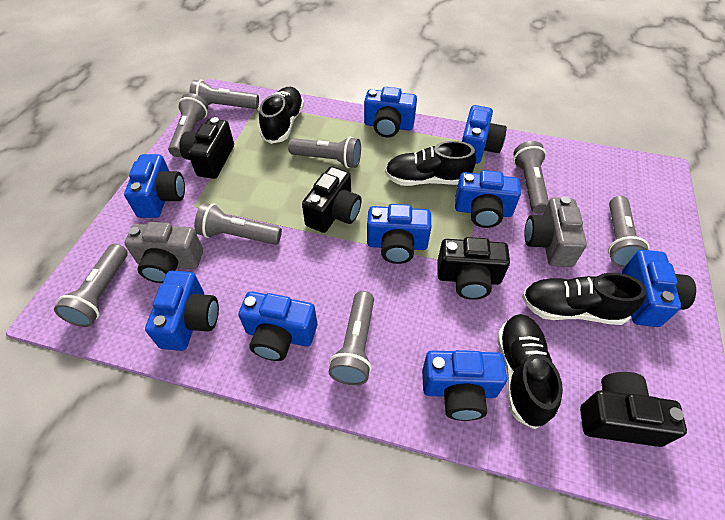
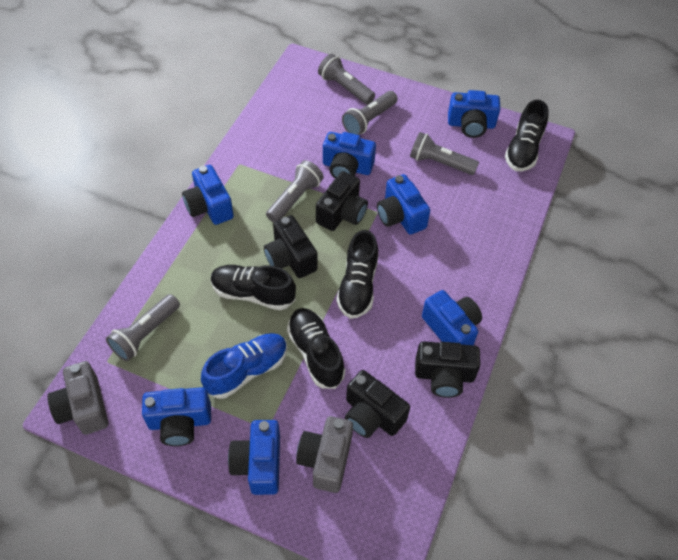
blue camera: 9 -> 7
blue shoe: 0 -> 1
grey flashlight: 8 -> 5

